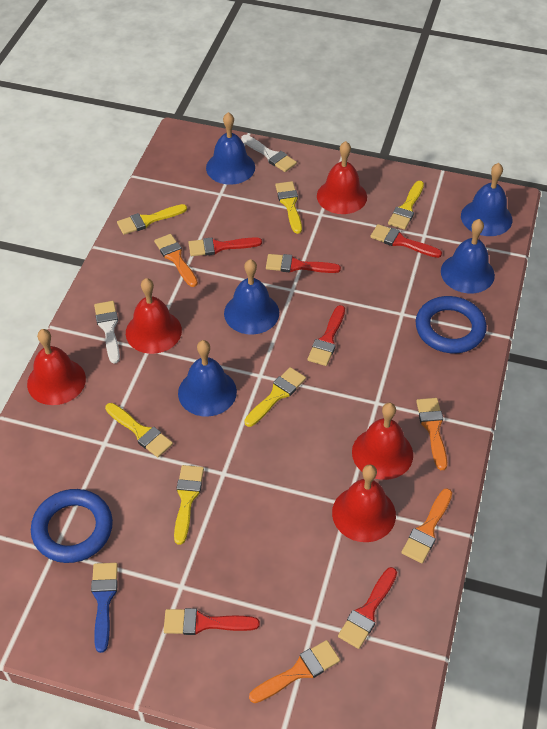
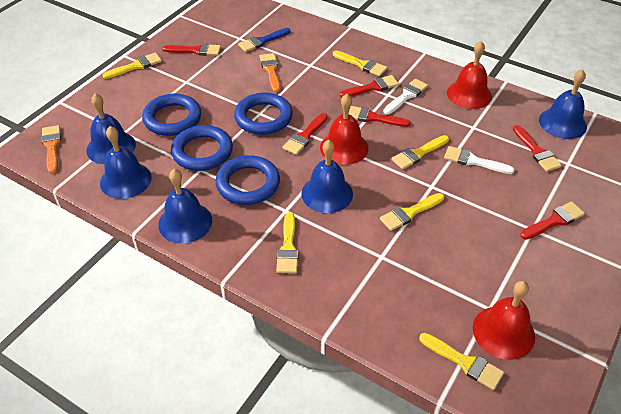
blue ring: 2 -> 4
orange brush: 4 -> 2
red bell: 5 -> 3

